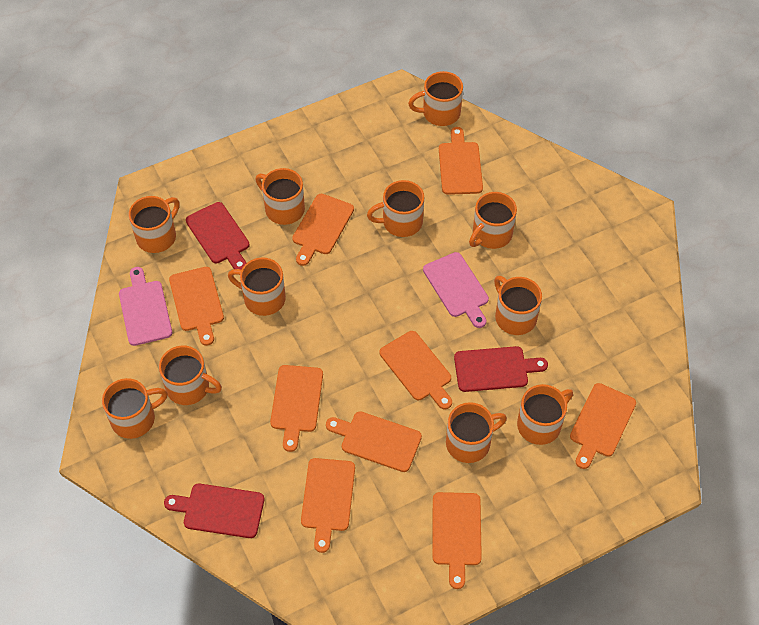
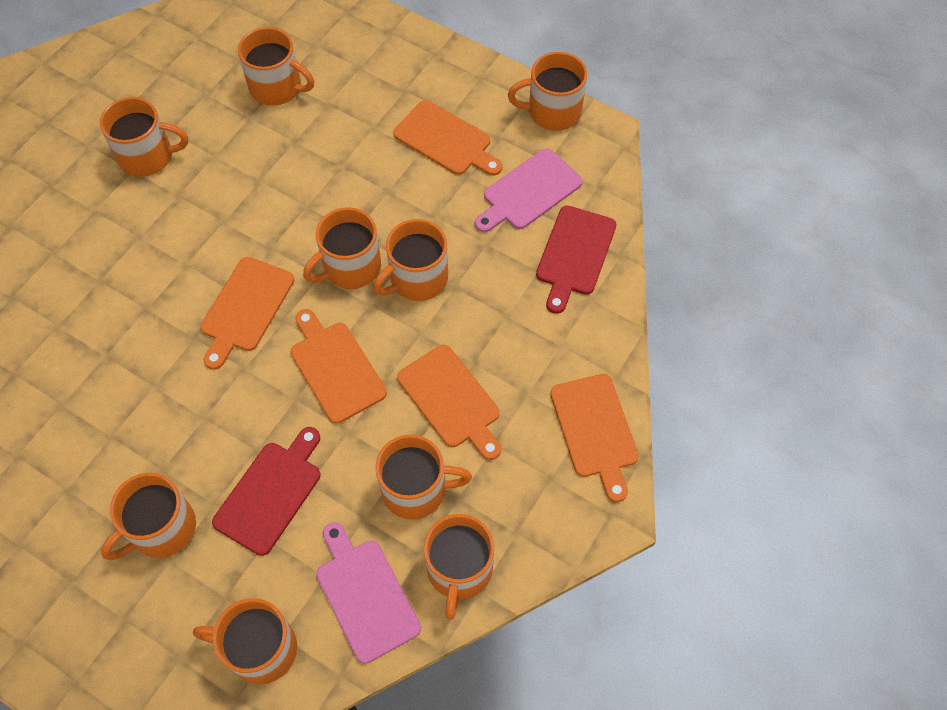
orange cutting board: 9 -> 5
orange mug: 11 -> 9
red cutting board: 3 -> 2

